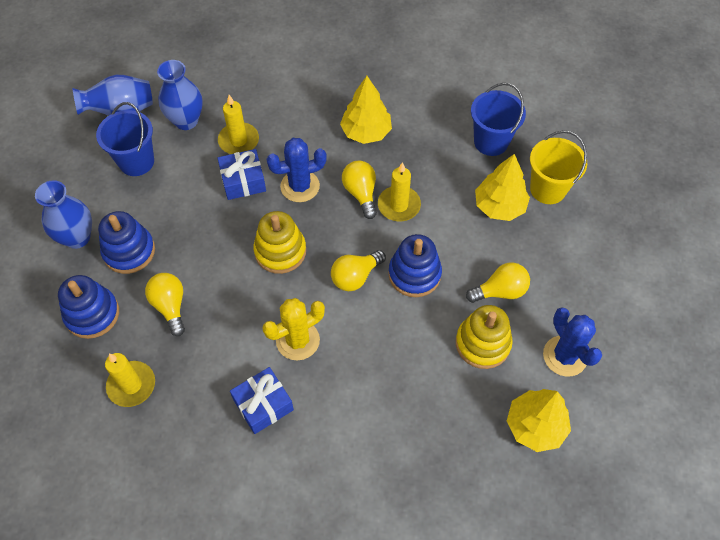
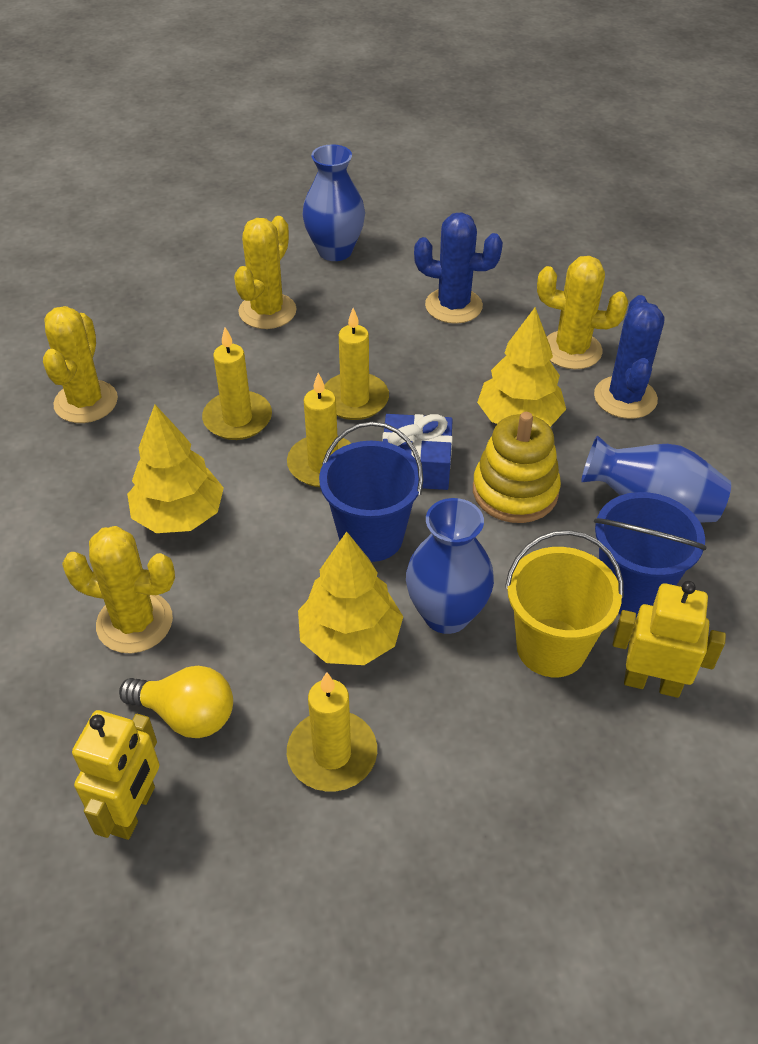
blue gift: 2 -> 1
blue stacking toy: 3 -> 0
yellow cactus: 1 -> 4
yellow candle: 3 -> 4
yellow light bulb: 4 -> 1
yellow robot: 0 -> 2
yellow stacking toy: 2 -> 1

